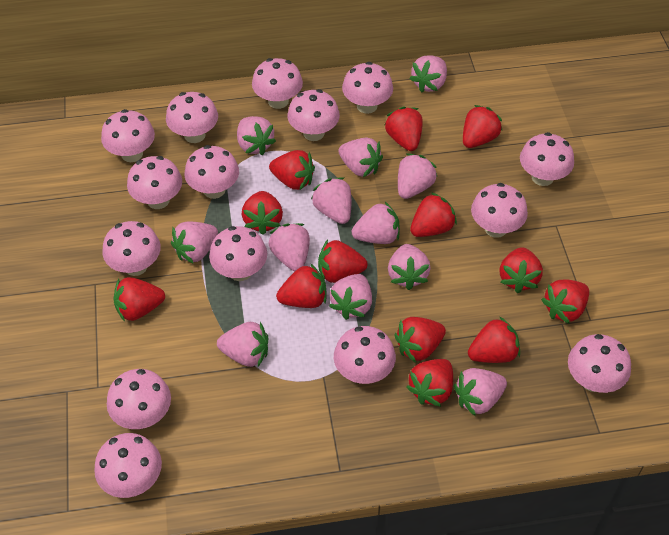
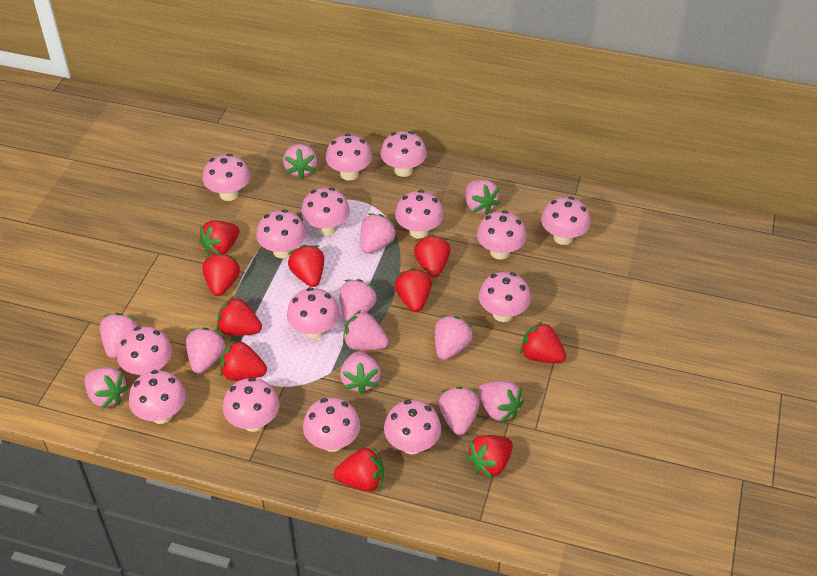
red strawberry: 13 -> 10

